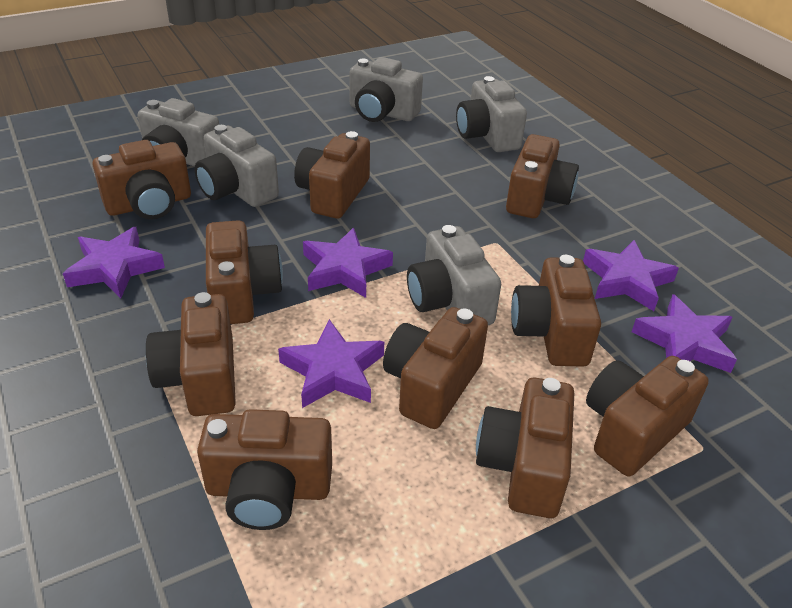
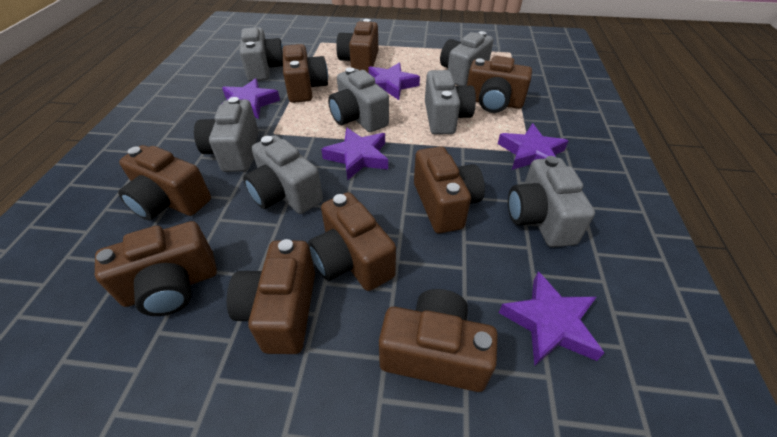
brown camera: 10 -> 9
grey camera: 5 -> 7

